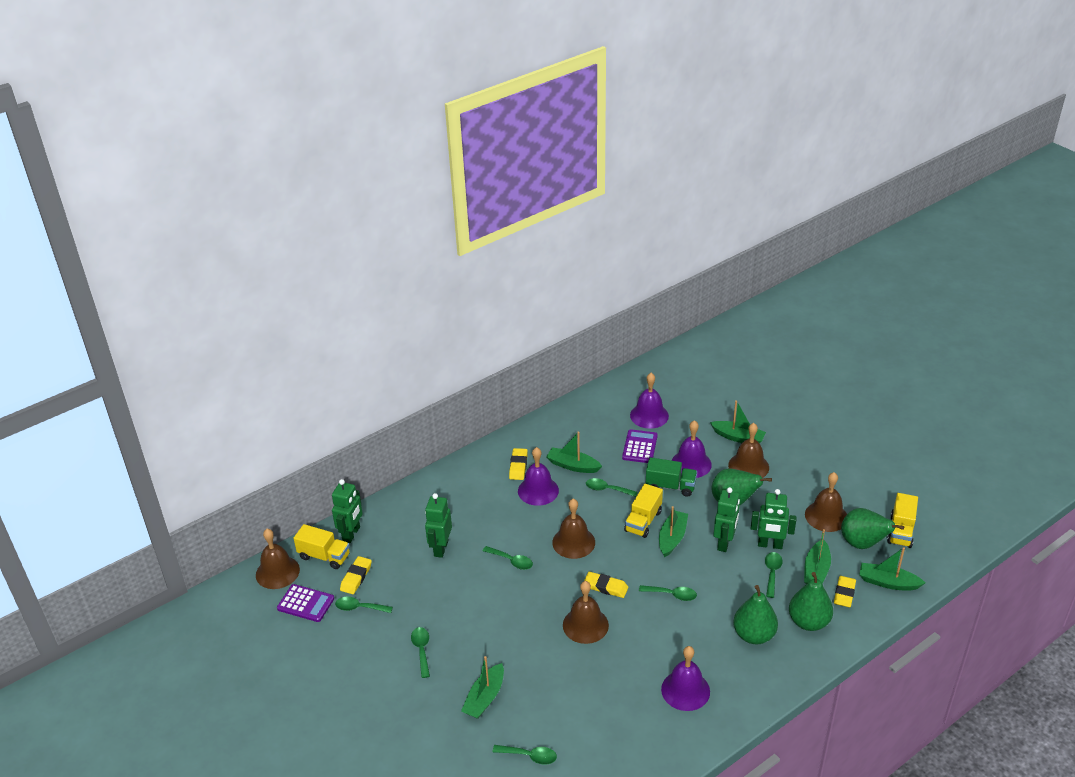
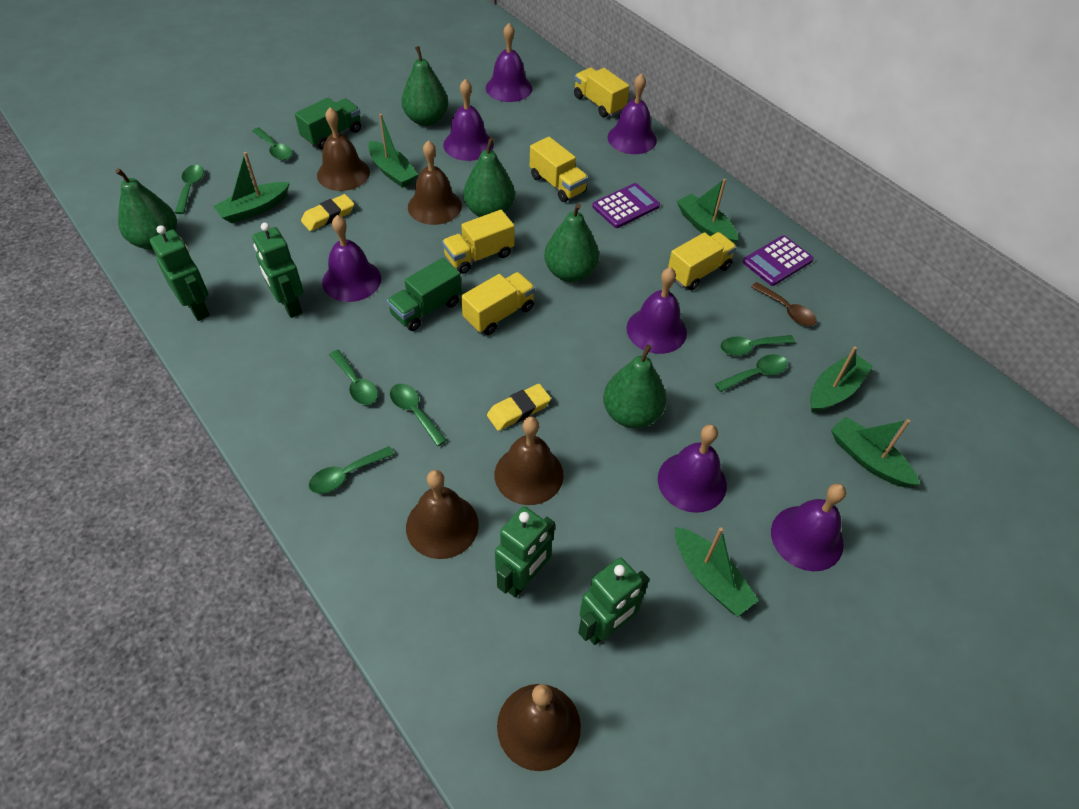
brown spoon: 0 -> 1
green pear: 4 -> 5
green truck: 1 -> 2
purple bell: 4 -> 7
yellow eraser: 4 -> 2
yellow truck: 3 -> 5

